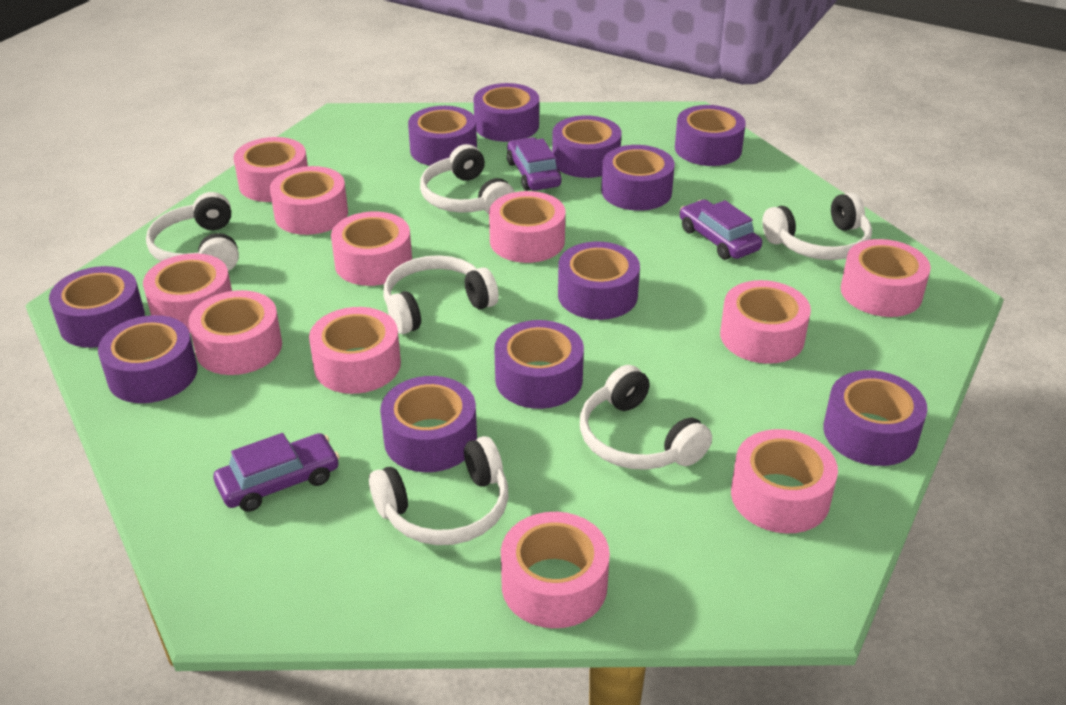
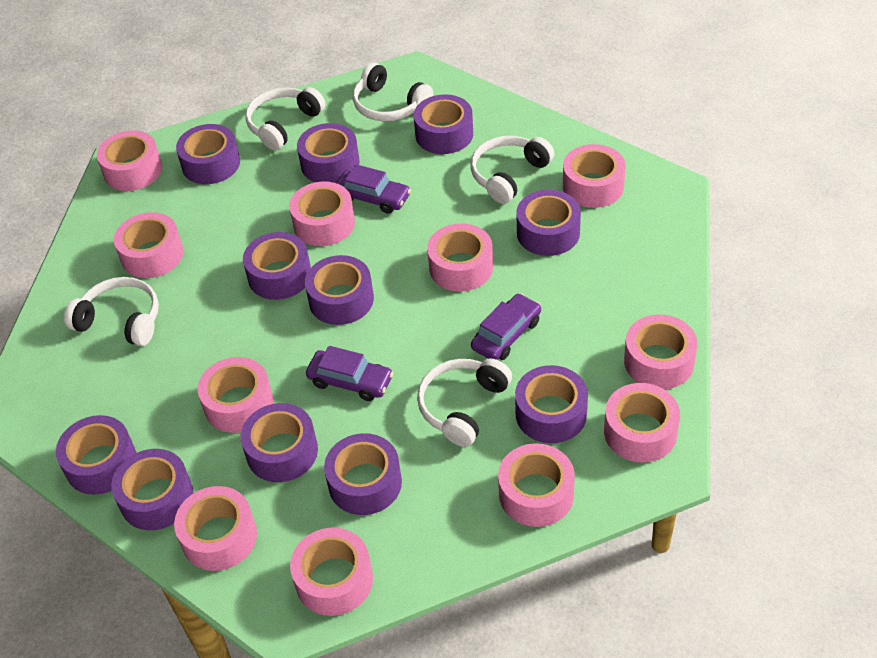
white headphones: 6 -> 5

